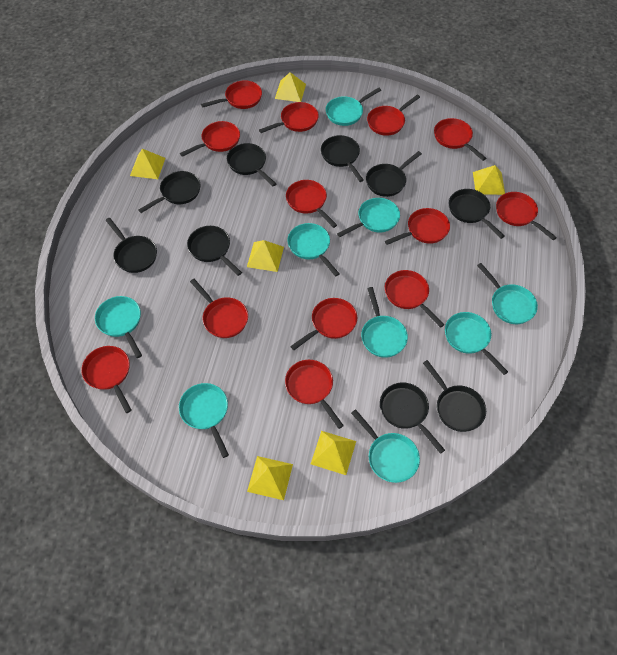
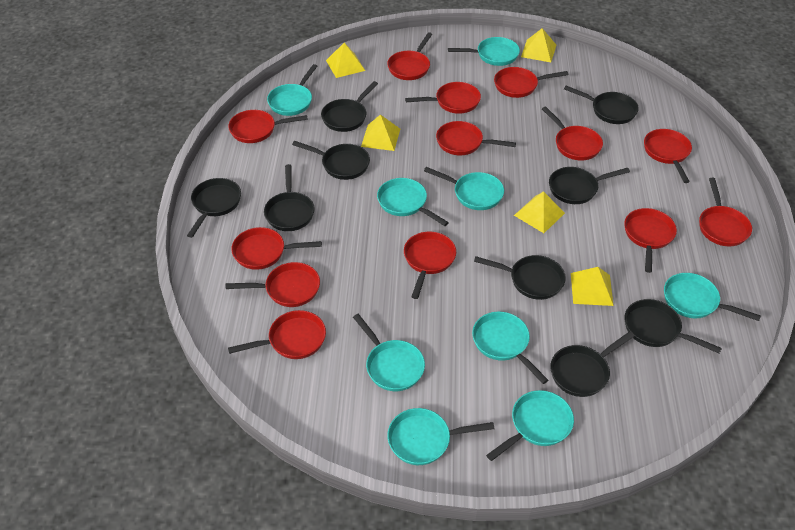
yellow pyramid: 6 -> 5

